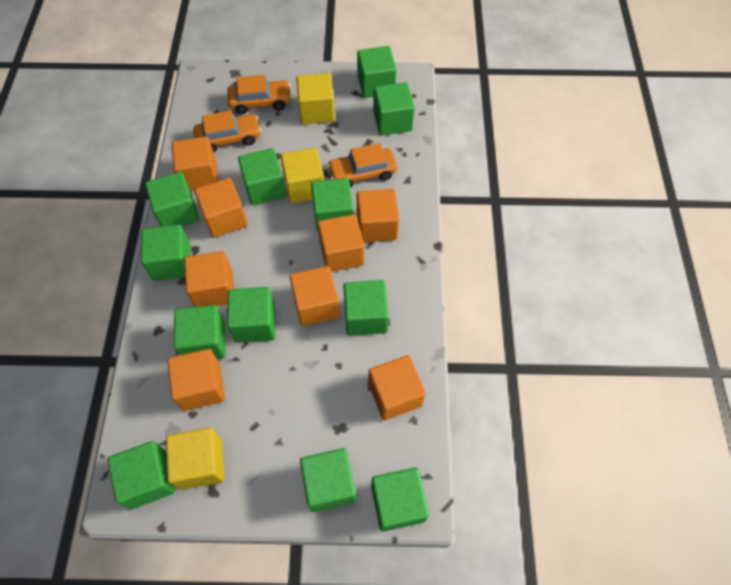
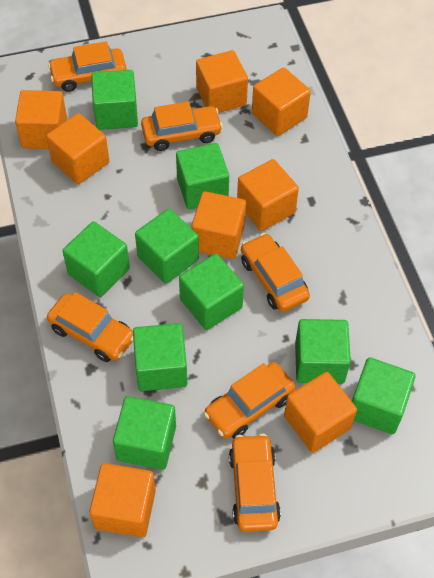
green cube: 12 -> 9
orange car: 3 -> 6
yellow cube: 3 -> 0

